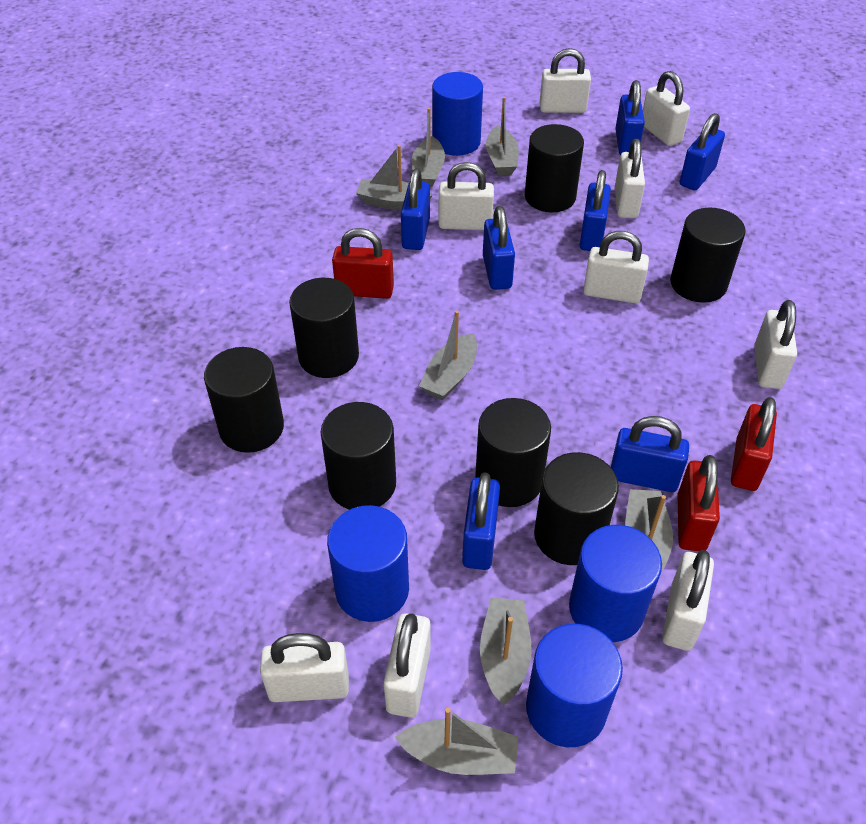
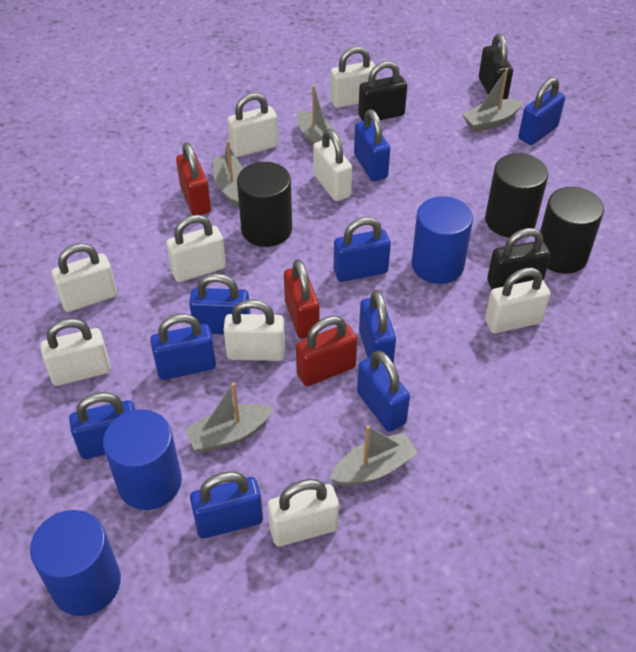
black cylinder: 7 -> 3
black padlock: 0 -> 3
blue cylinder: 4 -> 3
blue padlock: 7 -> 9
grey boat: 7 -> 5

